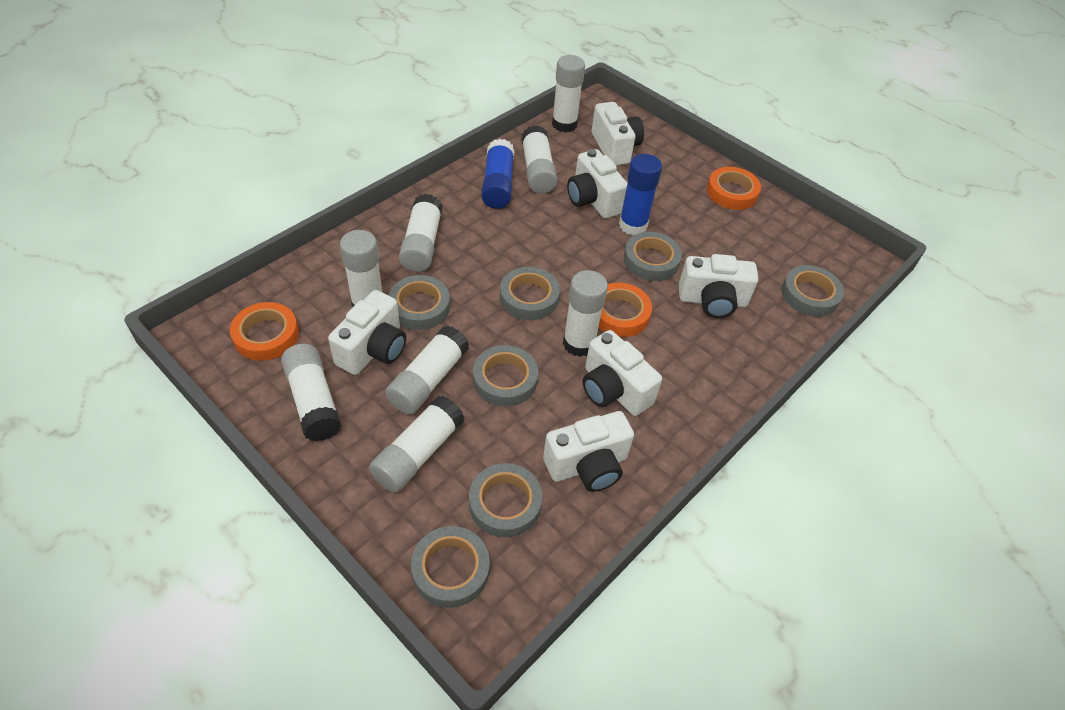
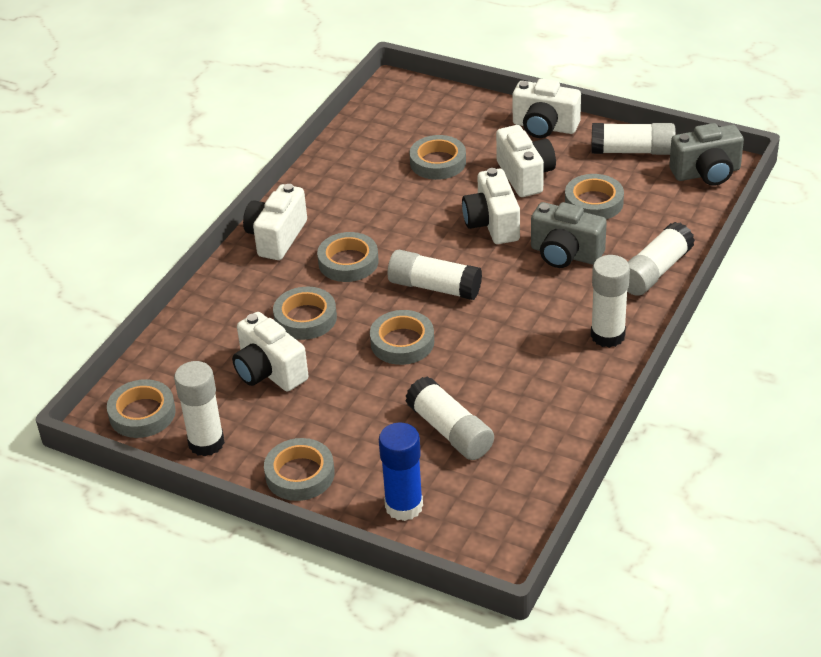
blue glue stick: 2 -> 1
grey camera: 0 -> 2
orange tape: 3 -> 0
white camera: 6 -> 5
white glue stick: 8 -> 6

